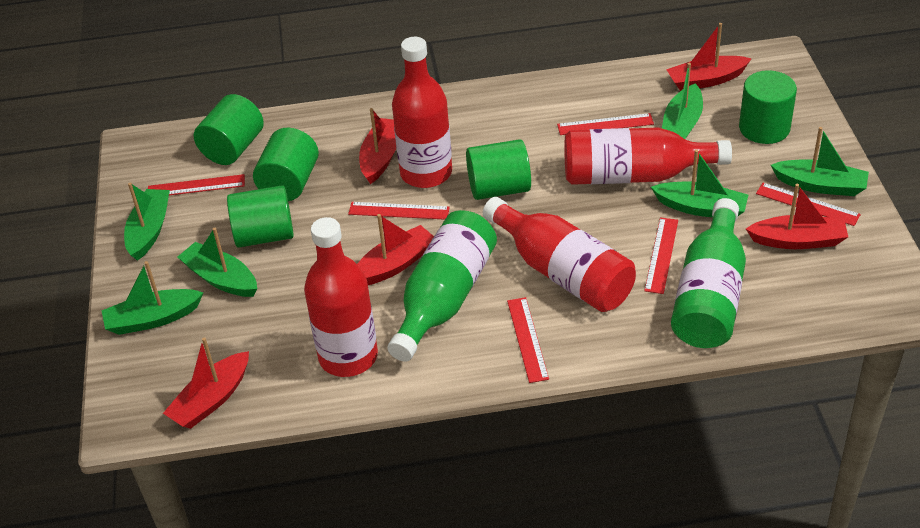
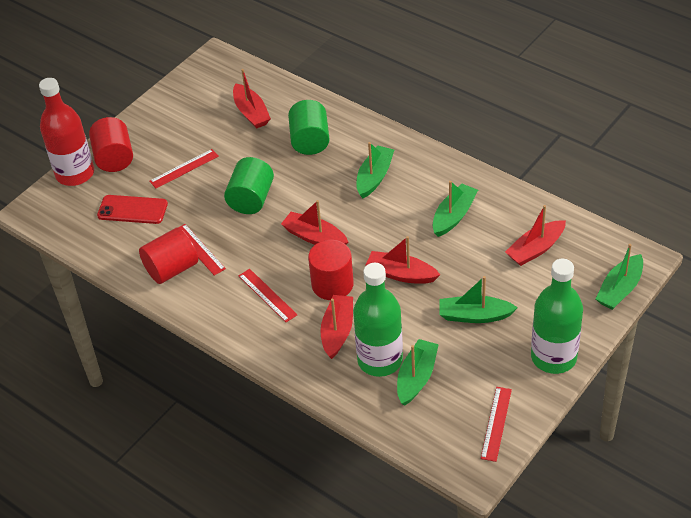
green boat: 6 -> 5
green cylinder: 5 -> 2
red bottle: 4 -> 1
red cylinder: 0 -> 3
red phone: 0 -> 1
red ruler: 6 -> 4

